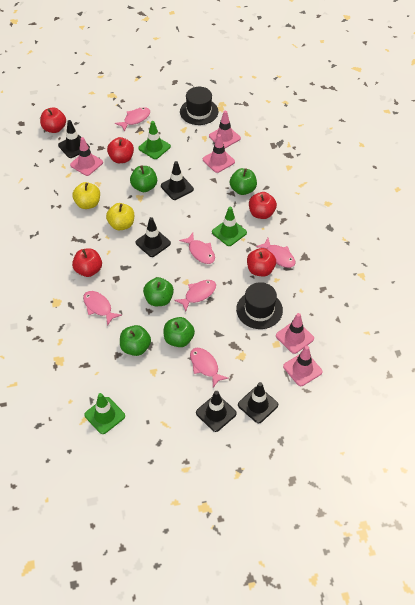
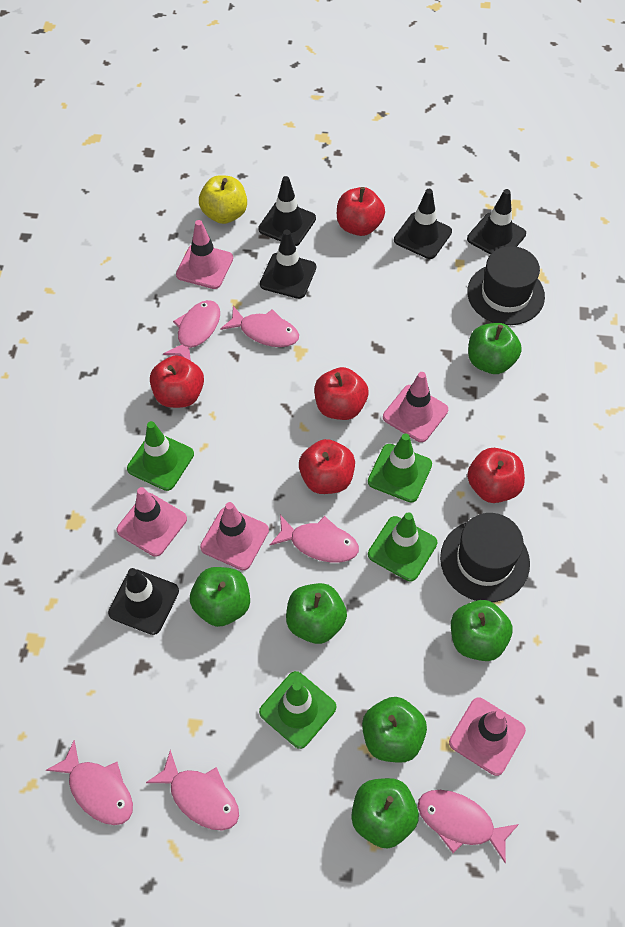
green apple: 5 -> 6
green traffic cone: 3 -> 4
yellow apple: 2 -> 1

